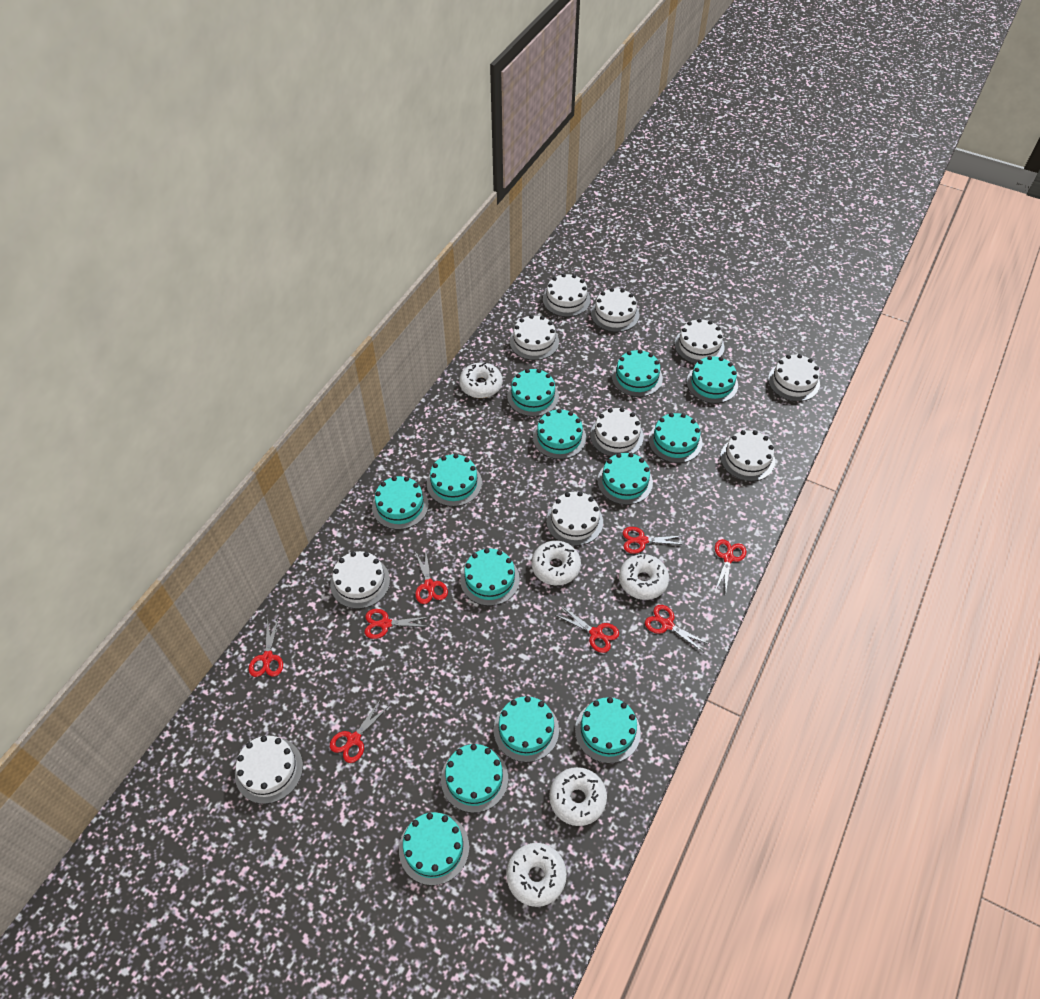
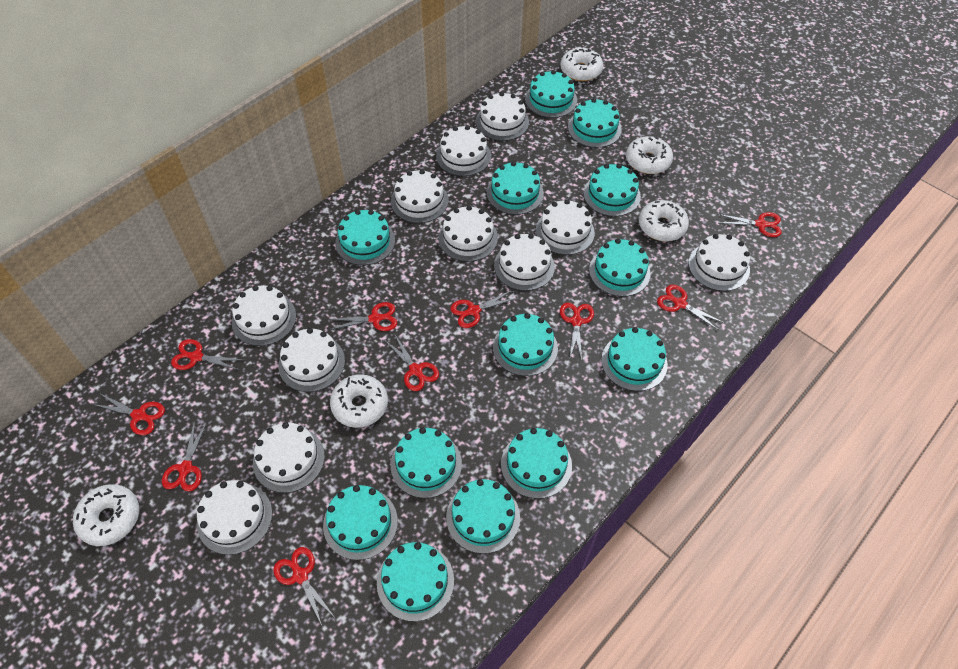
red scissors: 8 -> 10
white cake: 10 -> 11

